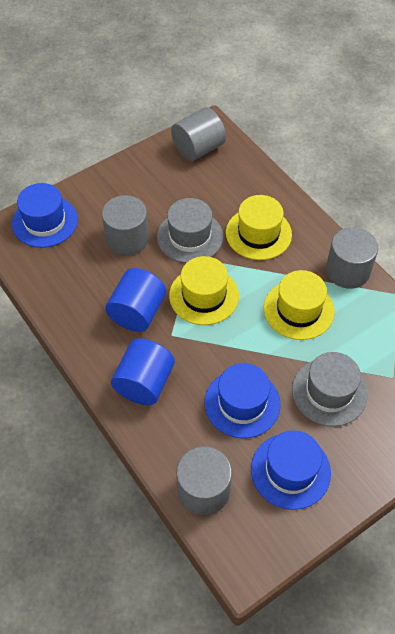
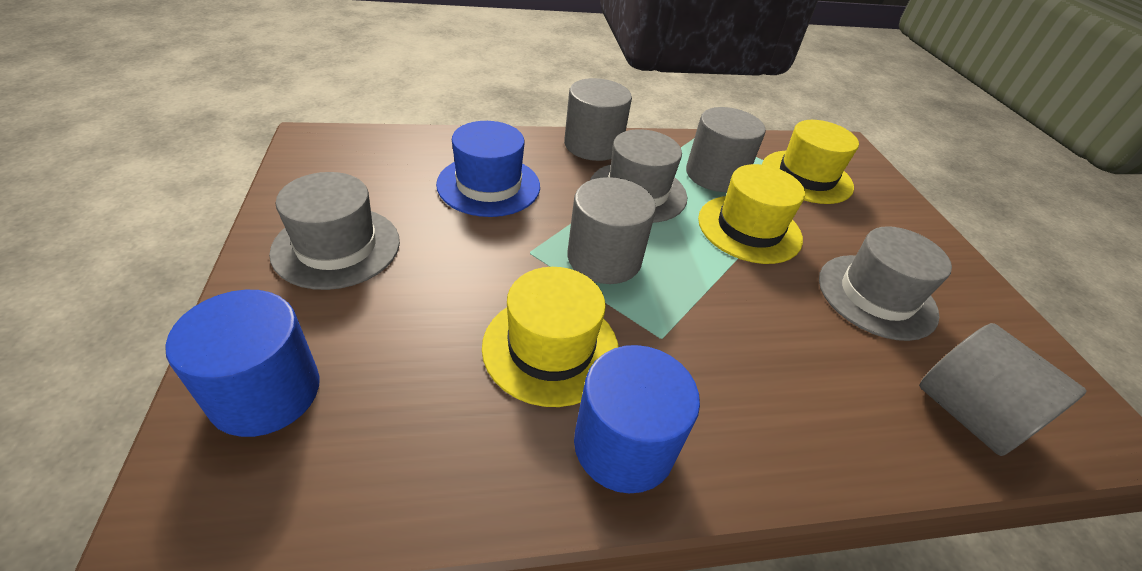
blue hat: 3 -> 1
grey hat: 2 -> 3

